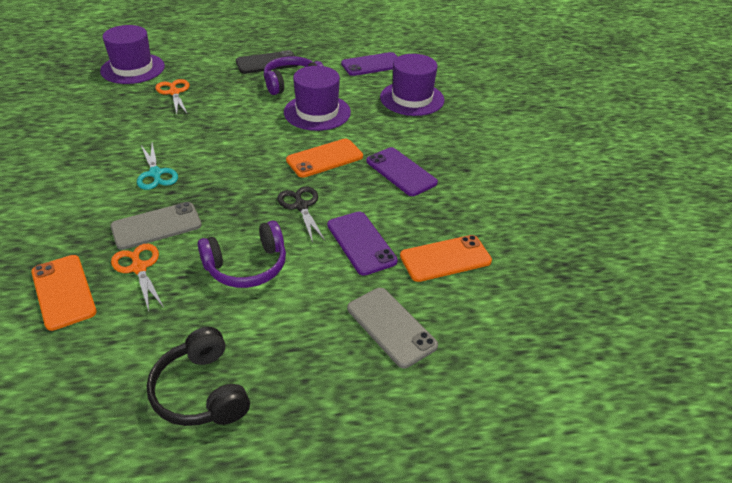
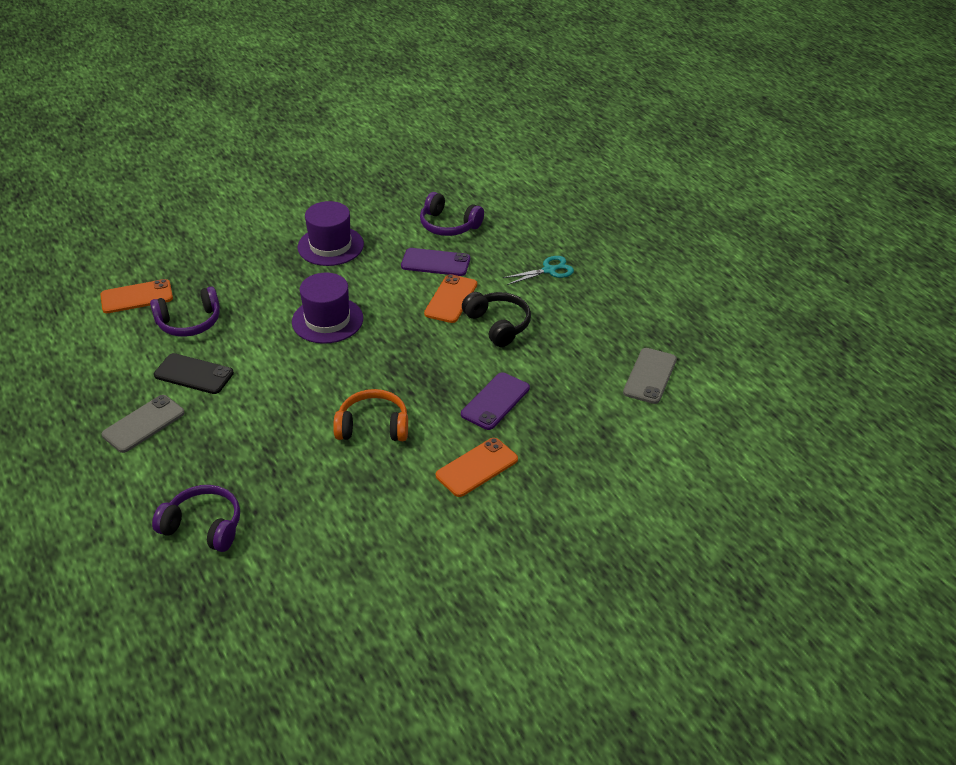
black scissors: 1 -> 0
orange headphones: 0 -> 1
orange scissors: 2 -> 0
purple hat: 3 -> 2
purple headphones: 2 -> 3
purple phone: 3 -> 2

